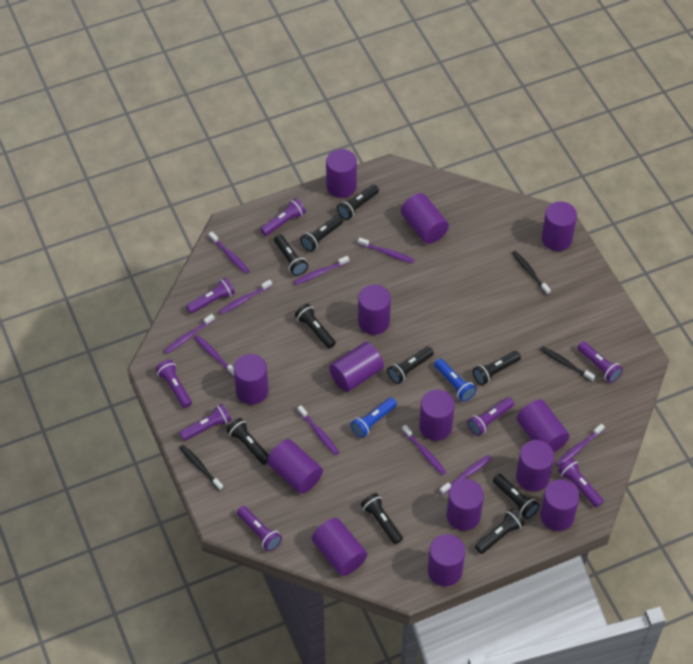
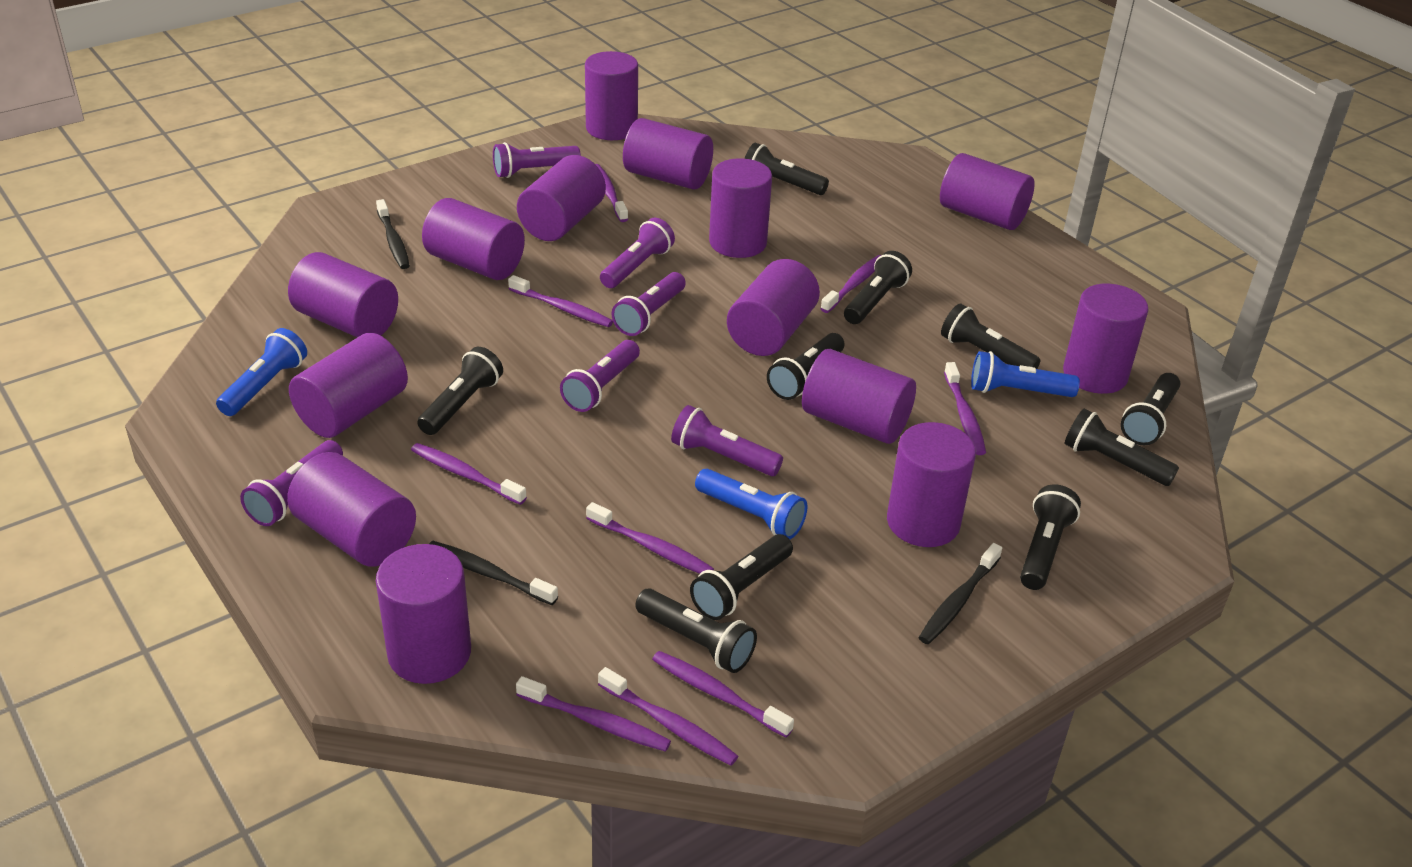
blue flashlight: 2 -> 3
purple flashlight: 8 -> 6
purple toothbrush: 10 -> 9

